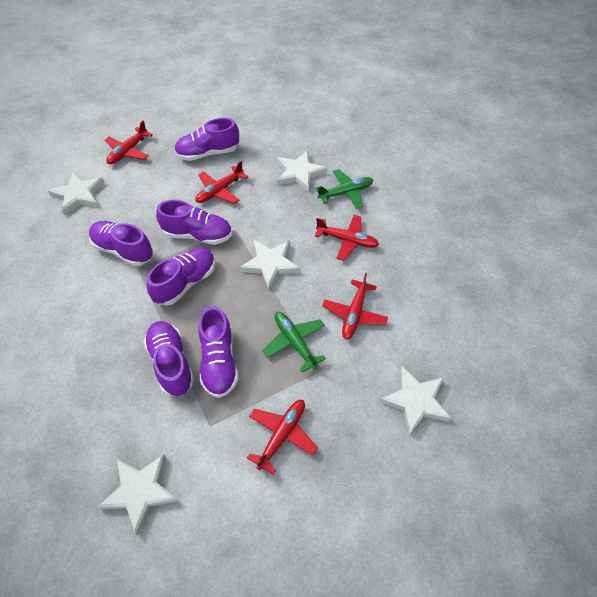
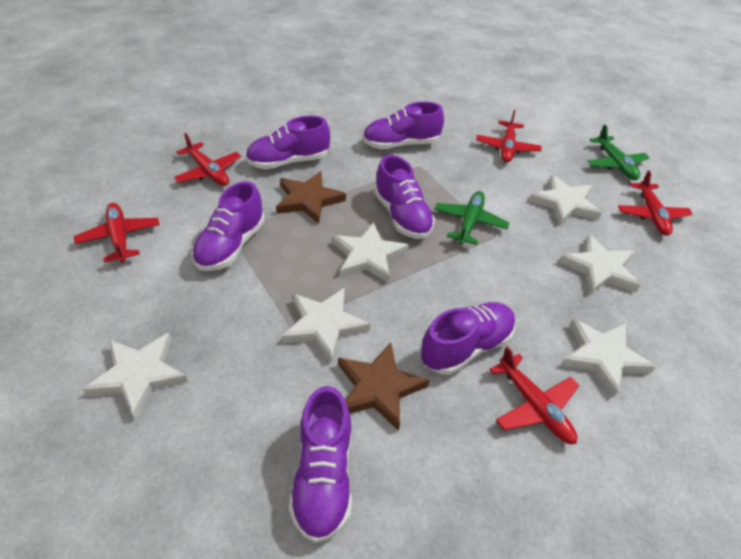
brown star: 0 -> 2
white star: 5 -> 6

